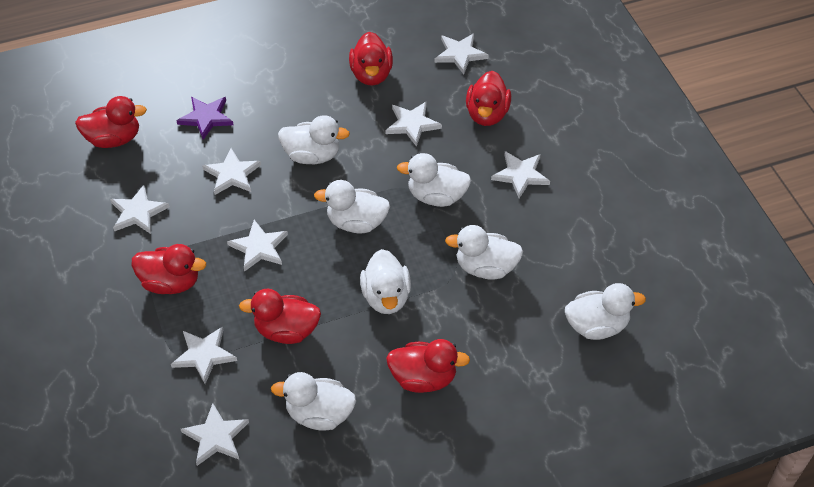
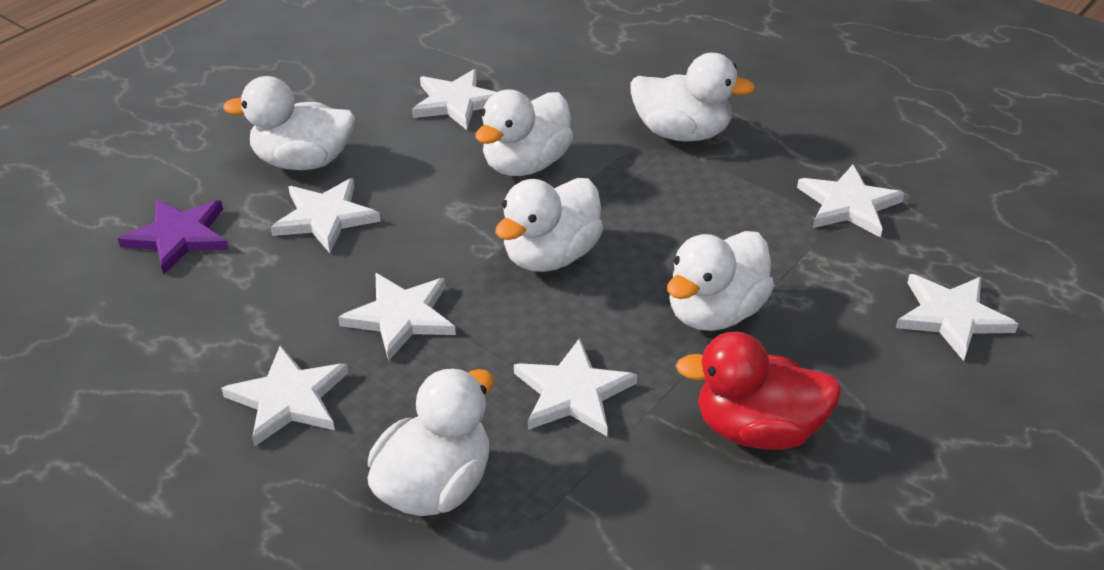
red duck: 6 -> 1
white duck: 7 -> 6
white star: 8 -> 7

